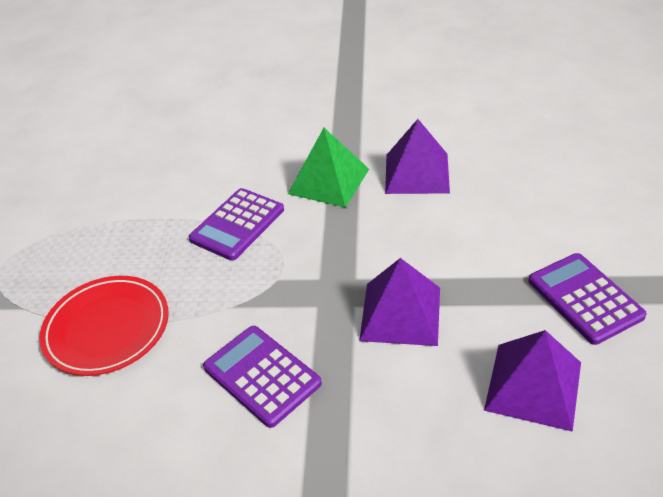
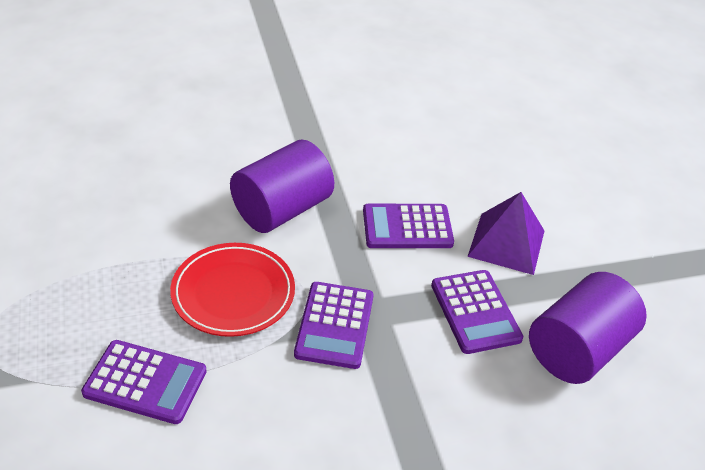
green pyramid: 1 -> 0
purple calculator: 3 -> 4
purple cylinder: 0 -> 2
purple pyramid: 3 -> 1

